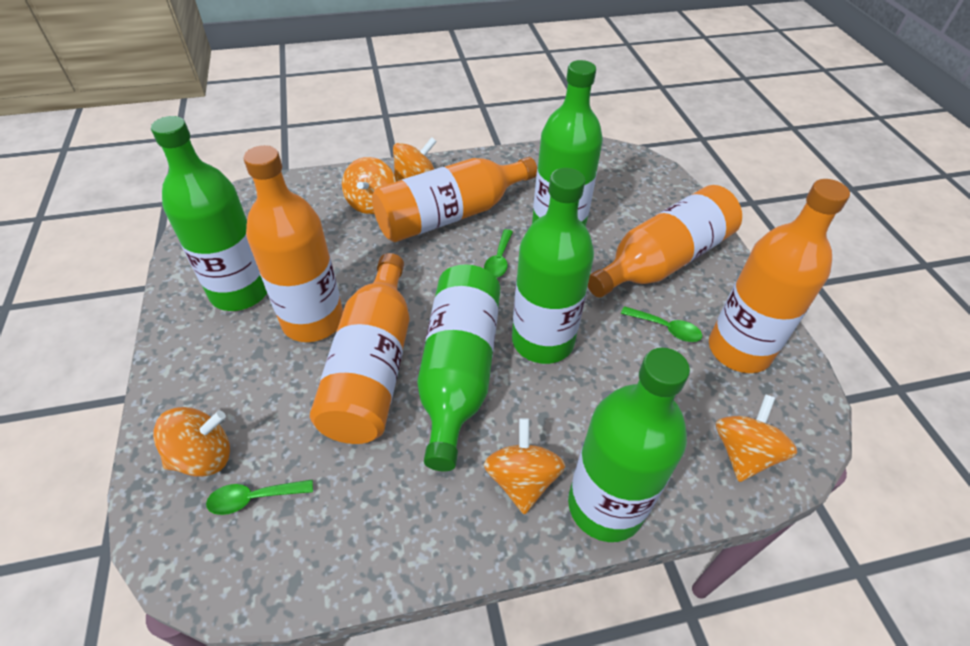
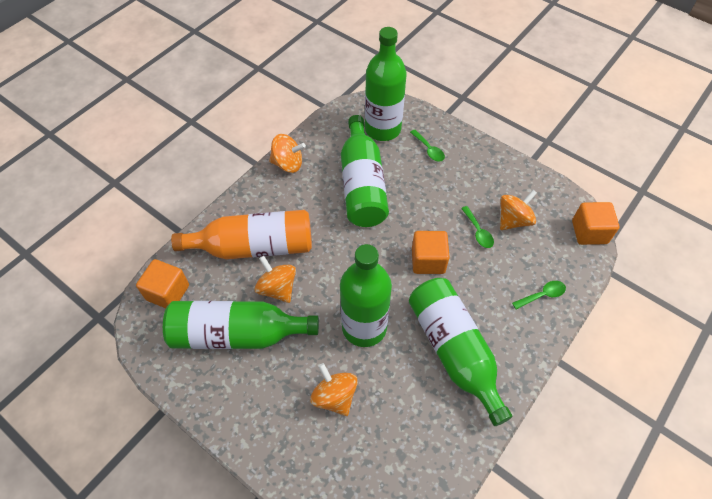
orange bottle: 5 -> 1
orange cube: 0 -> 3
orange spinning top: 5 -> 4

